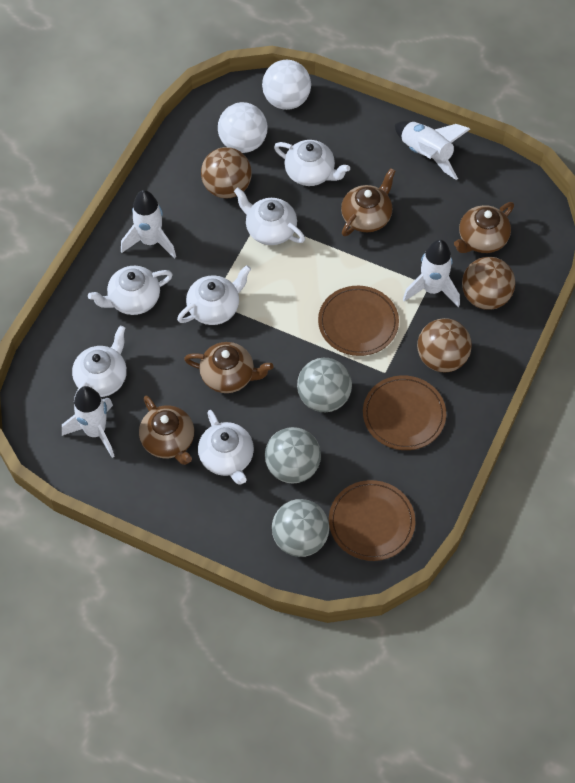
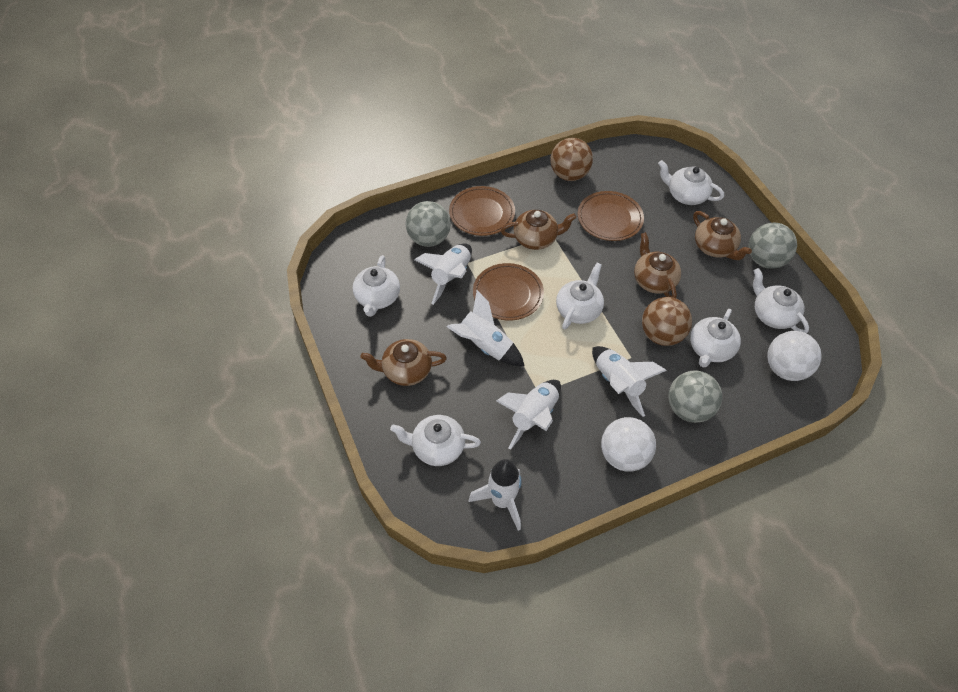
brown ball: 3 -> 2
white rocket: 4 -> 5

